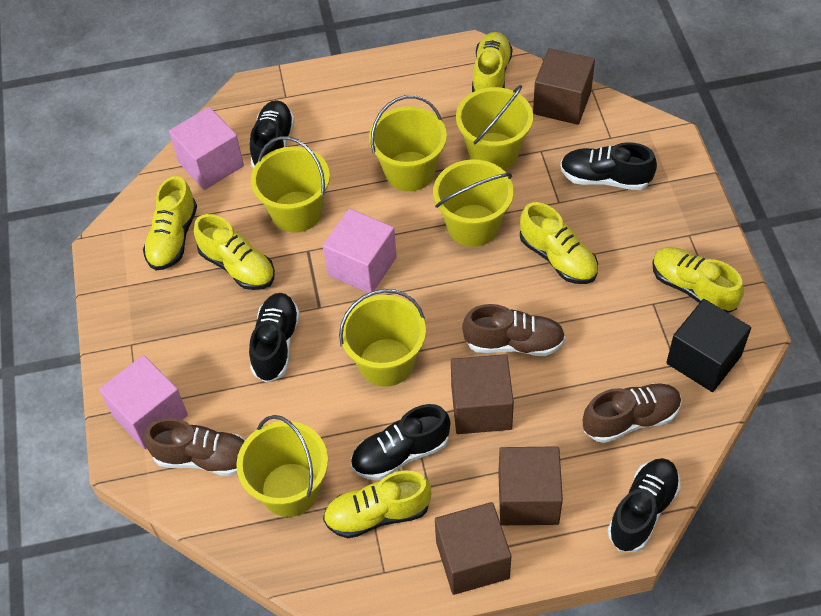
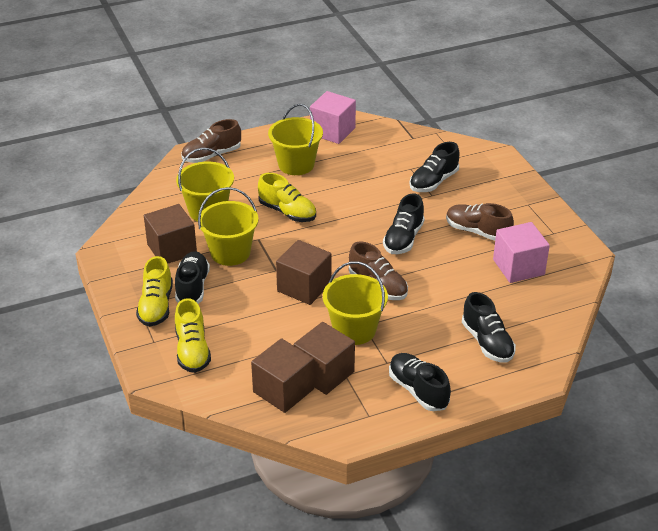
black cube: 1 -> 0
pink cube: 3 -> 2
yellow bucket: 6 -> 4
yellow shoe: 6 -> 3

